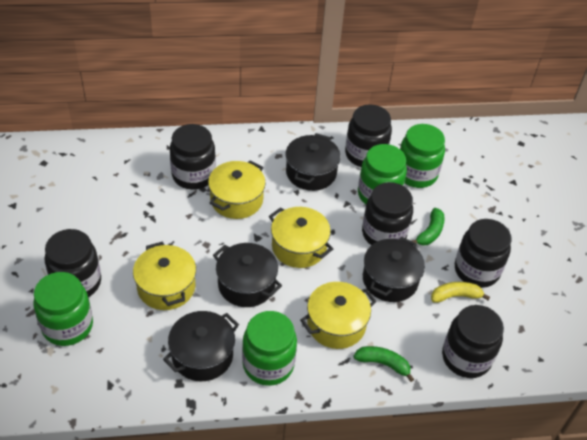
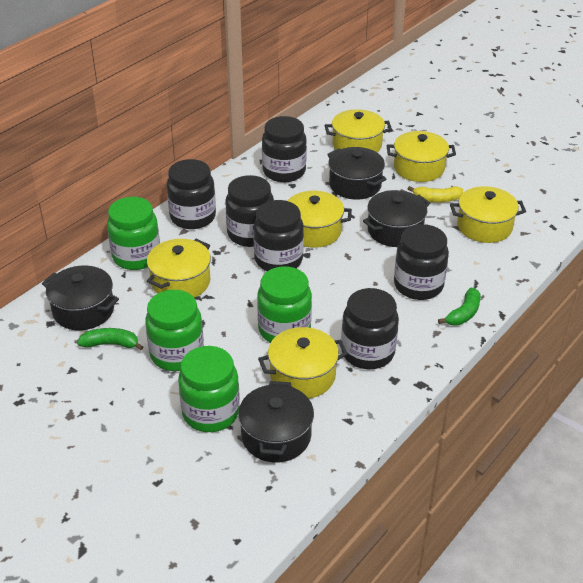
yellow pot: 4 -> 6

